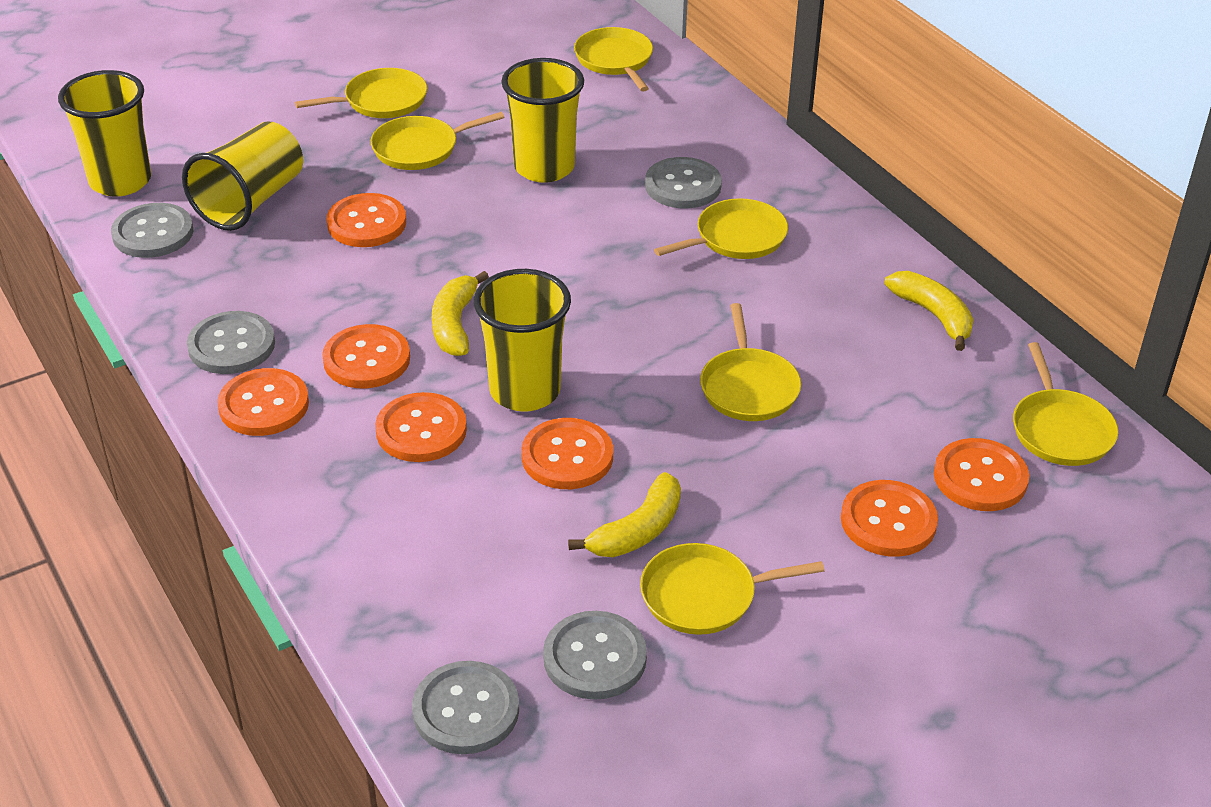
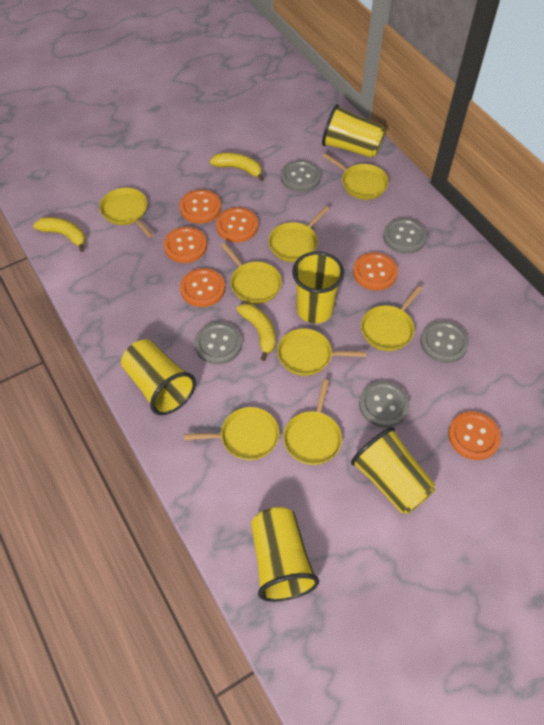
orange button: 7 -> 6
yellow cup: 4 -> 5
yellow pan: 7 -> 8

